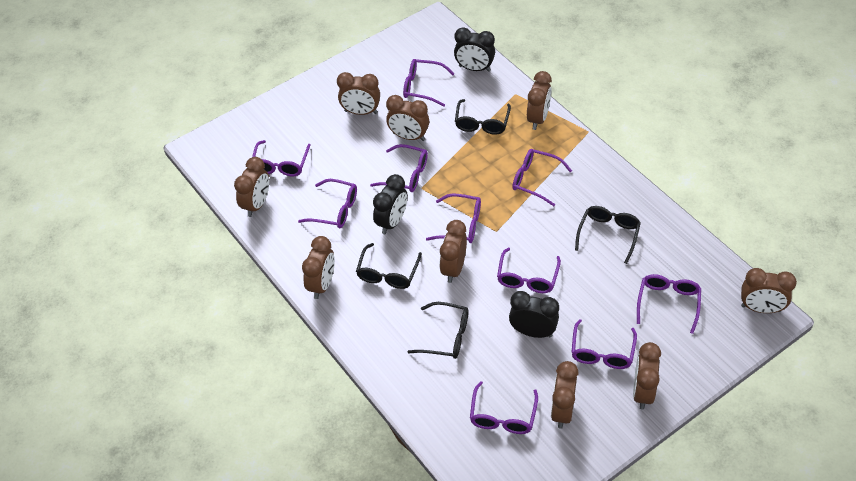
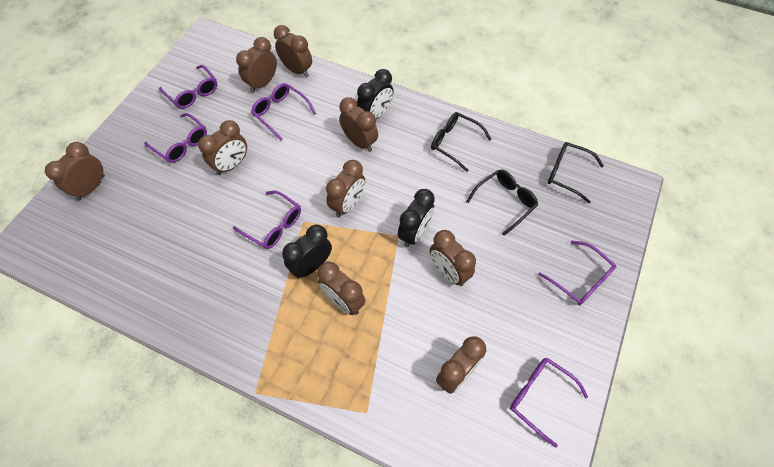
black glasses: 4 -> 3
purple glasses: 10 -> 6

